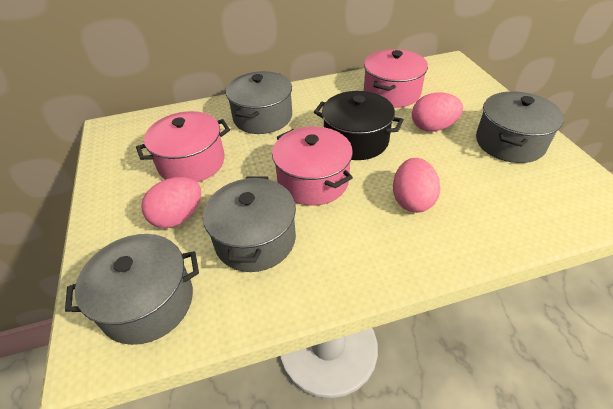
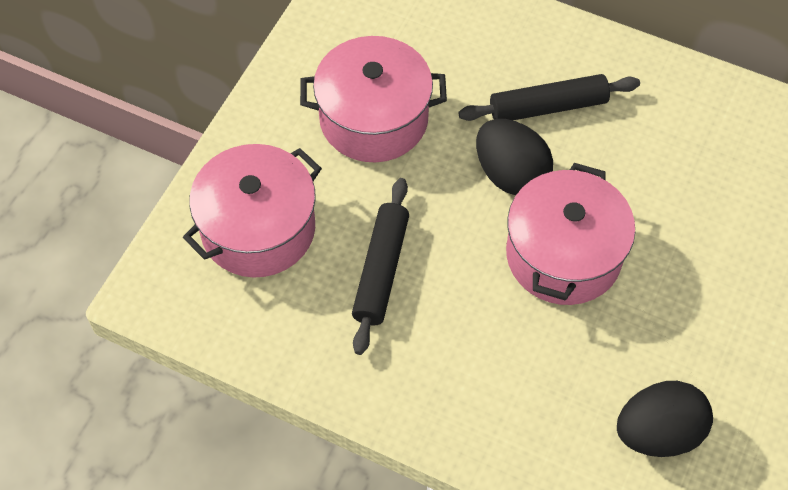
black egg: 0 -> 2
black pot: 1 -> 0
black rolling pin: 0 -> 2
grey pot: 4 -> 0
pink egg: 3 -> 0

